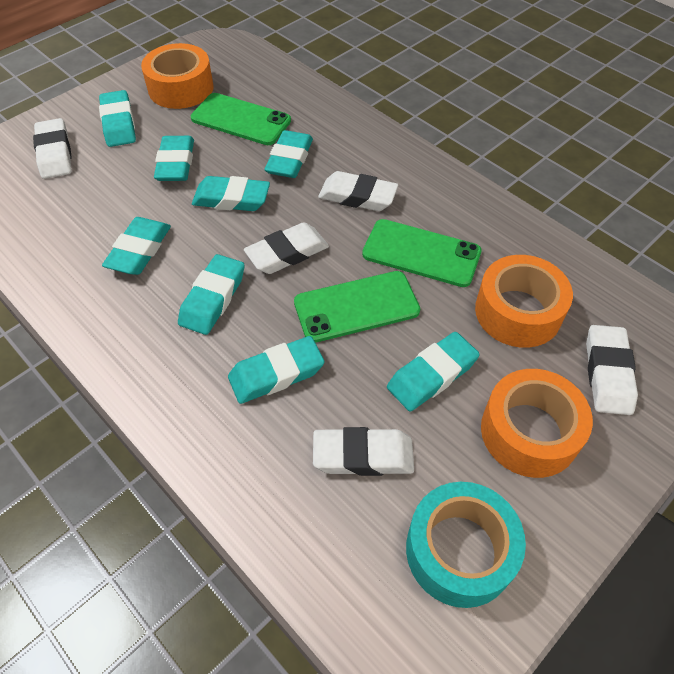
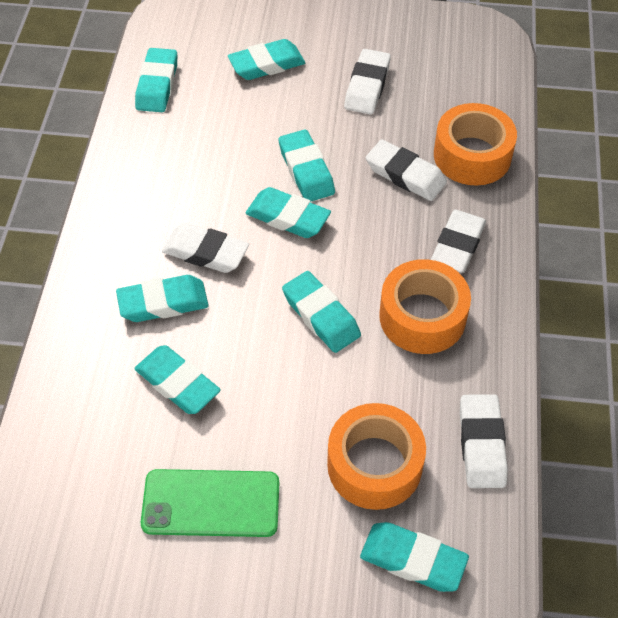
green phone: 3 -> 1
turquoise tape: 1 -> 0

